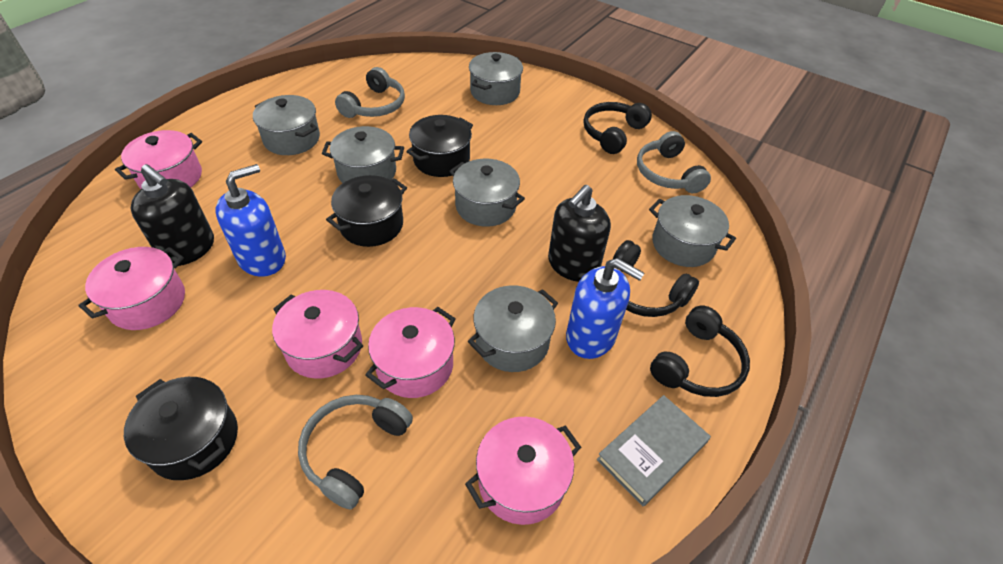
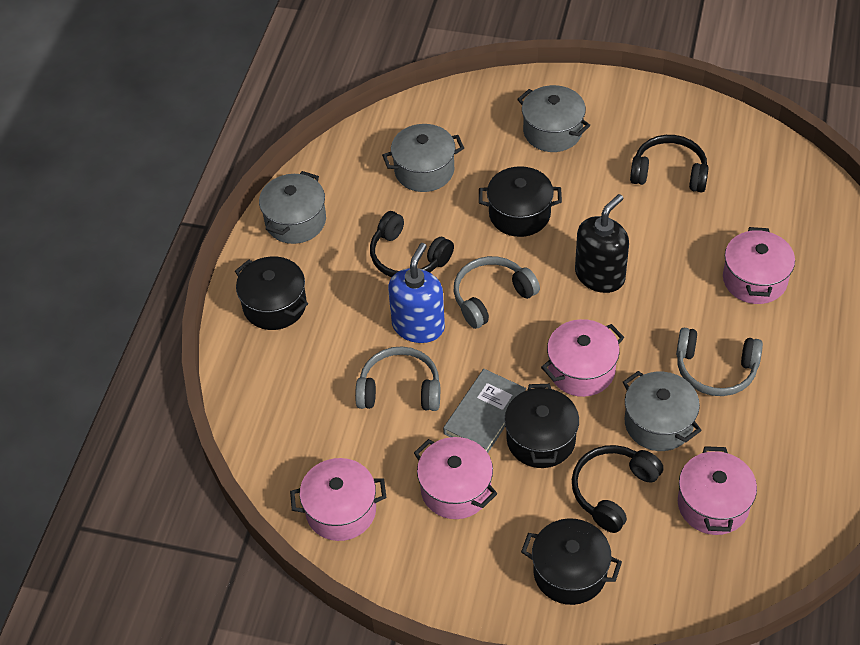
black pot: 3 -> 4
black soap dispenser: 2 -> 1
blue soap dispenser: 2 -> 1
grey pot: 6 -> 4

